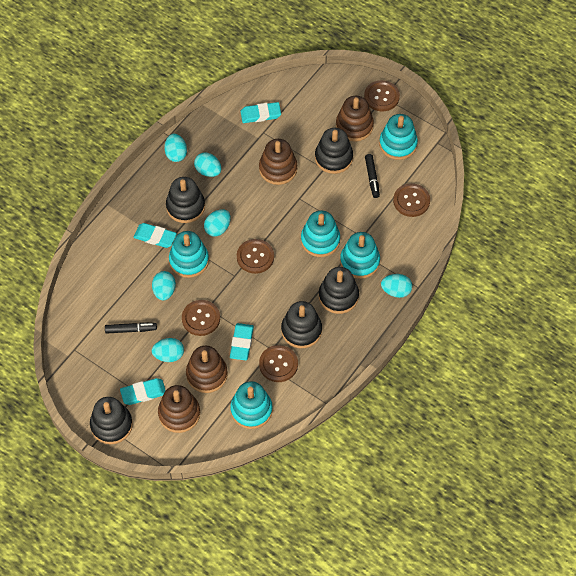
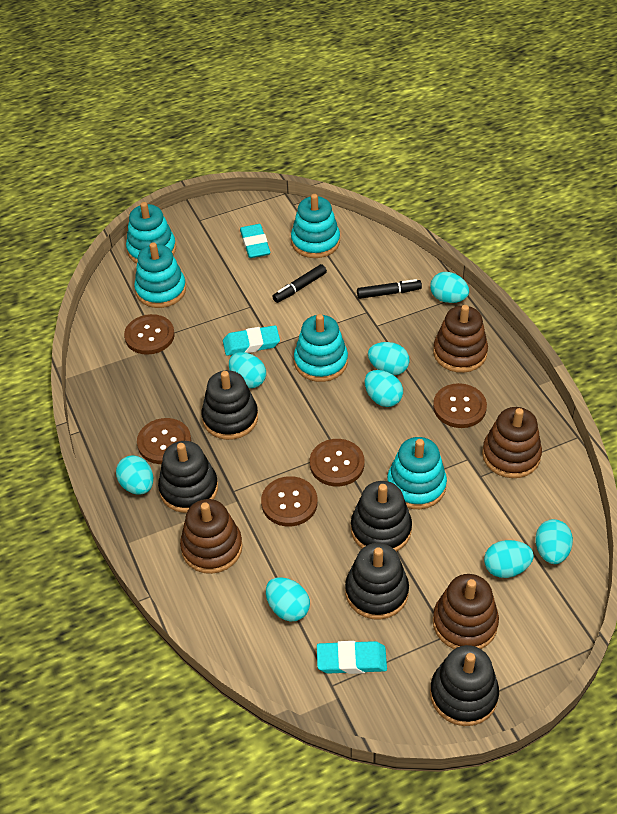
turquoise egg: 6 -> 8
turquoise eraser: 4 -> 3

